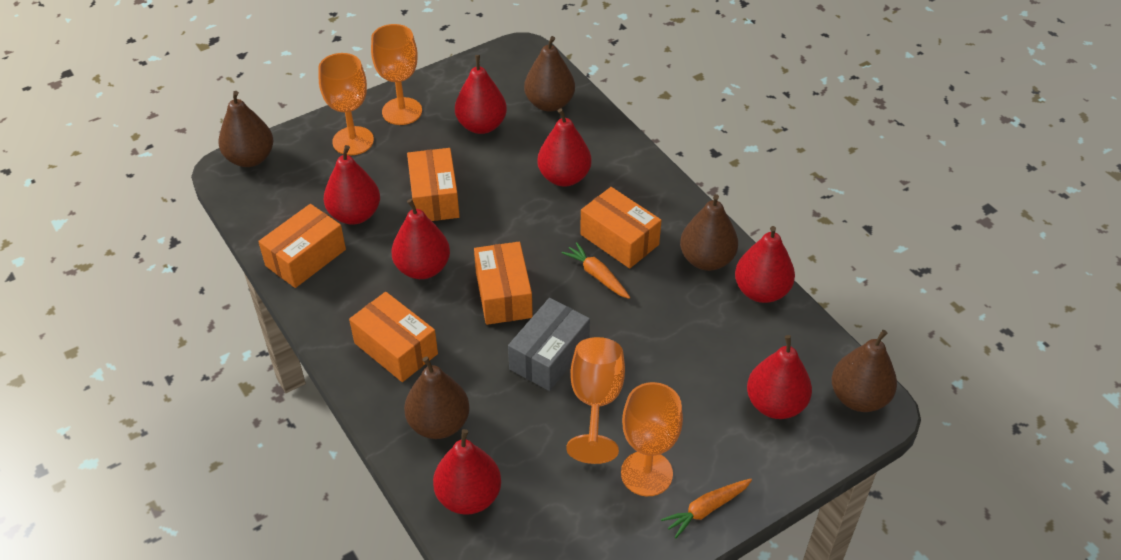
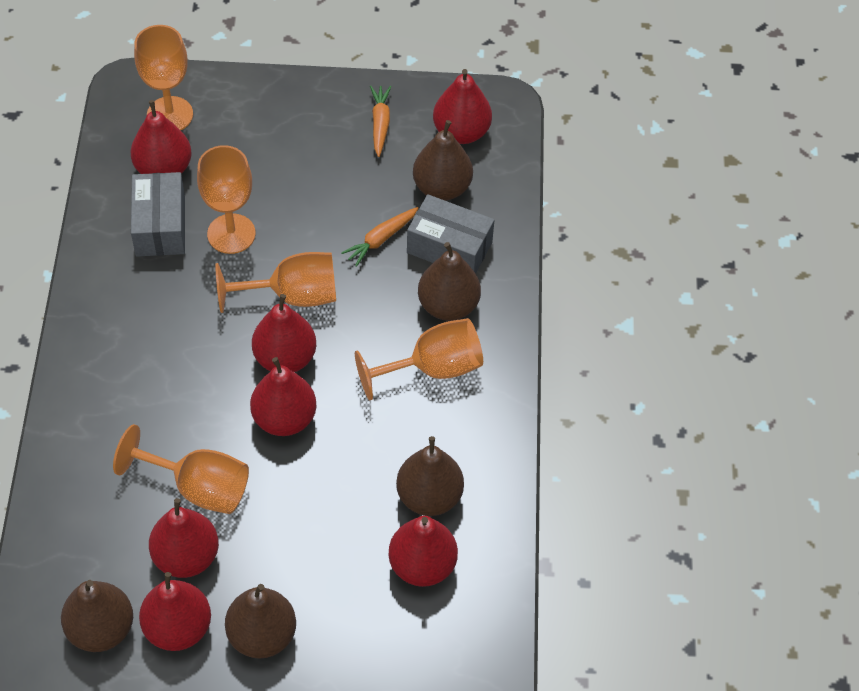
grey box: 1 -> 2
orange box: 5 -> 0
orange goblet: 4 -> 5

